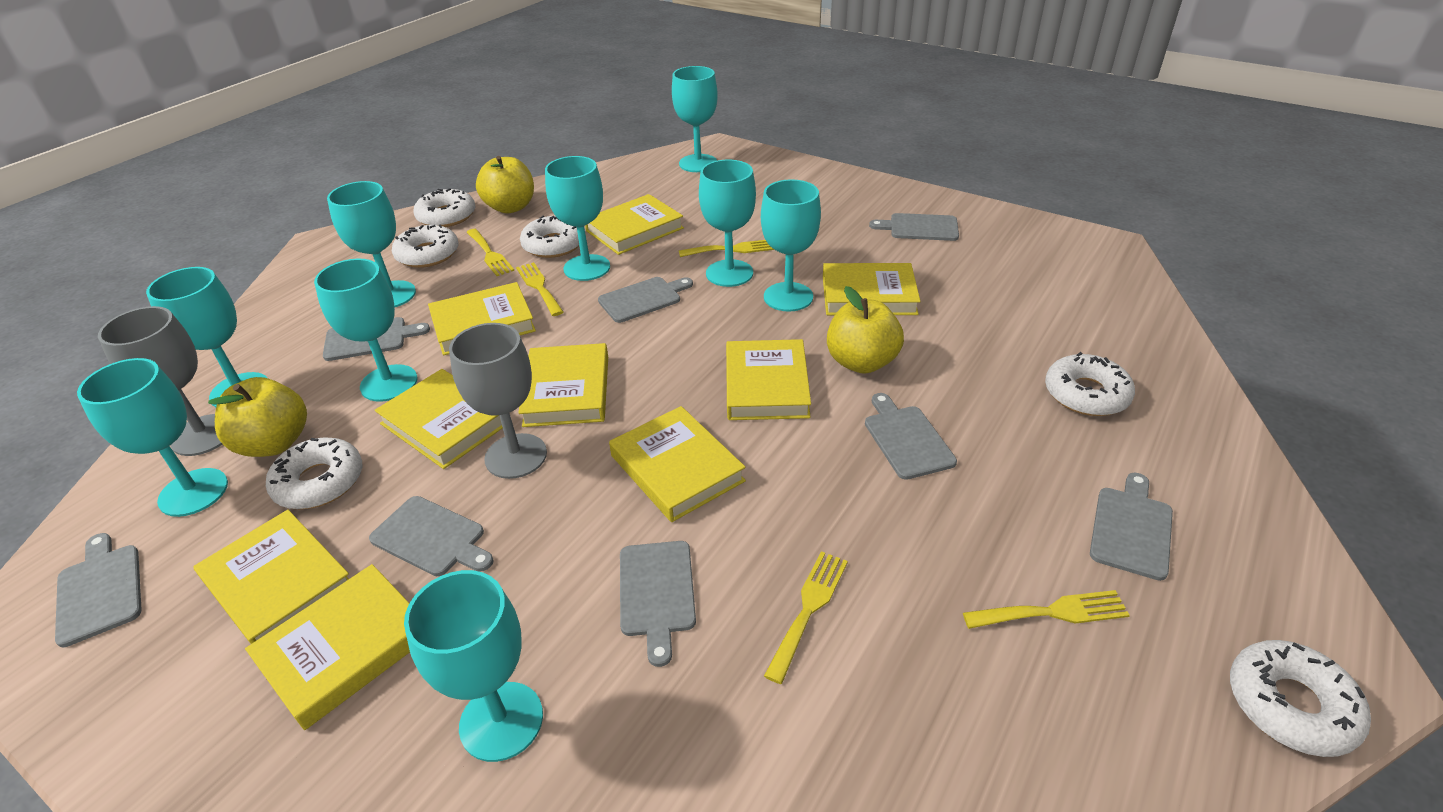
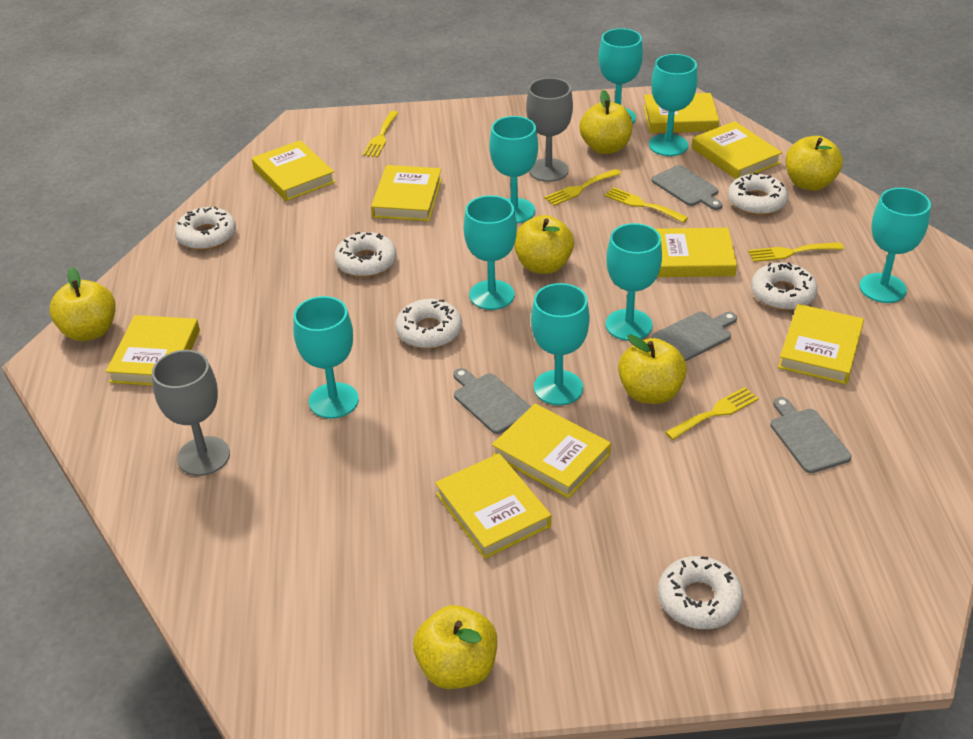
grey cutting board: 8 -> 4
turquoise goblet: 9 -> 8
yellow apple: 3 -> 6

